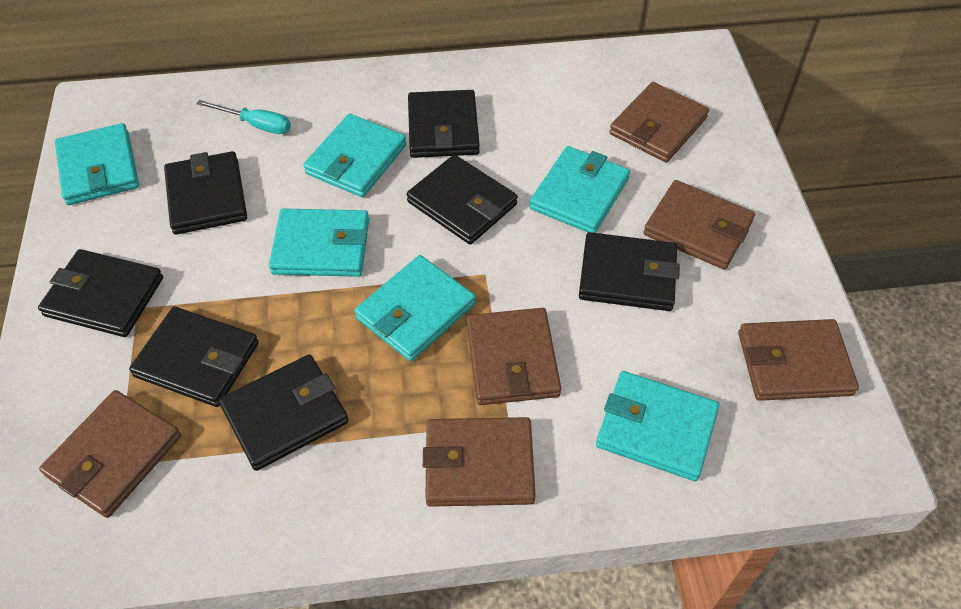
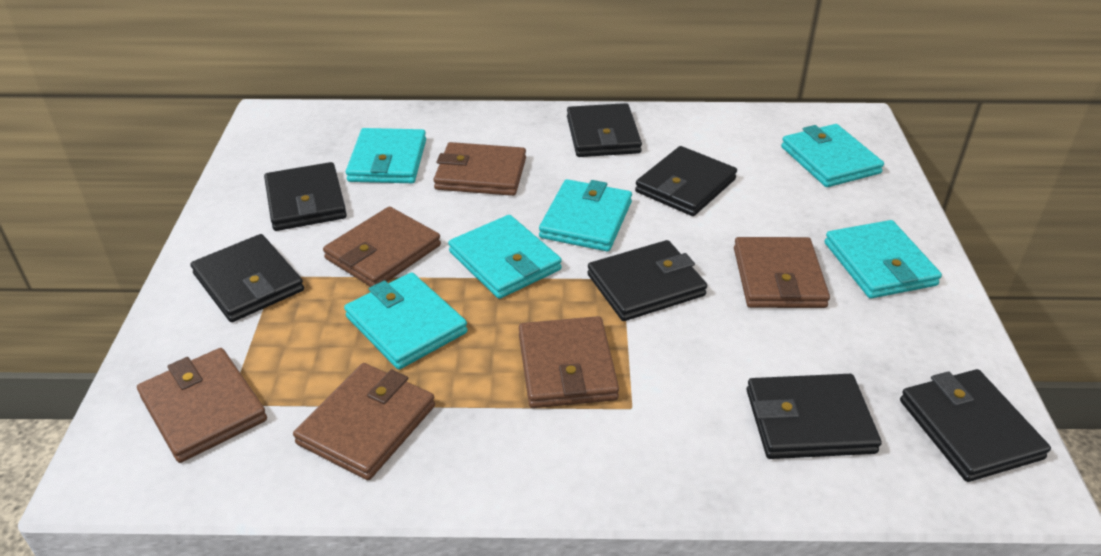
turquoise screwdriver: 1 -> 0

